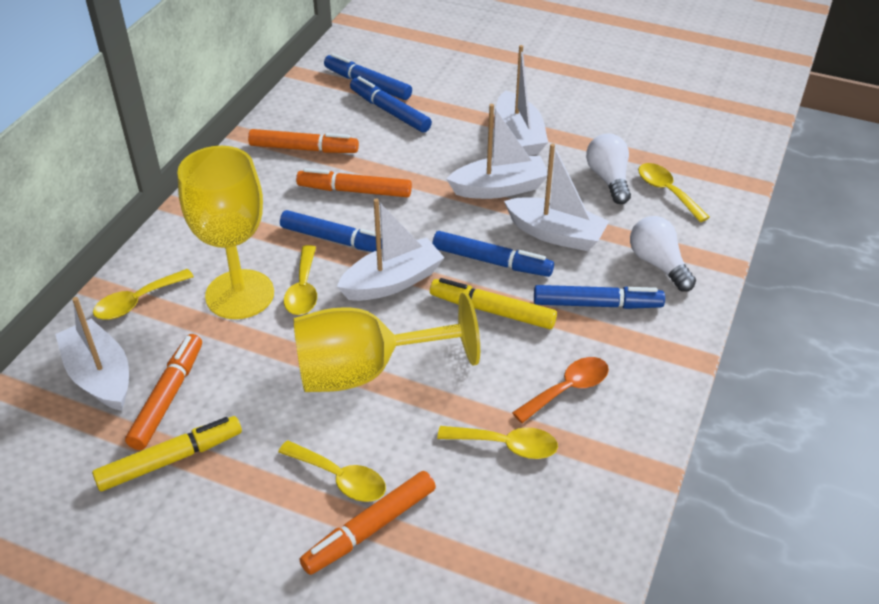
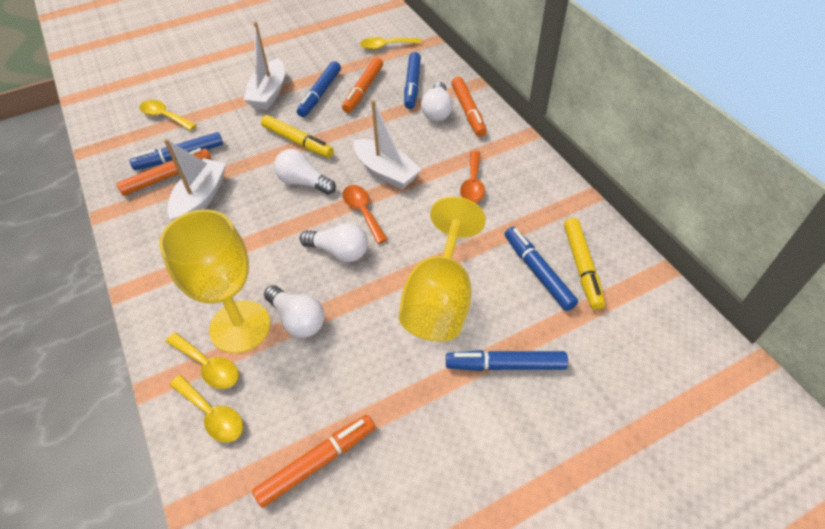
orange spoon: 1 -> 2
white boat: 5 -> 3
white light bulb: 2 -> 4
yellow spoon: 5 -> 4

